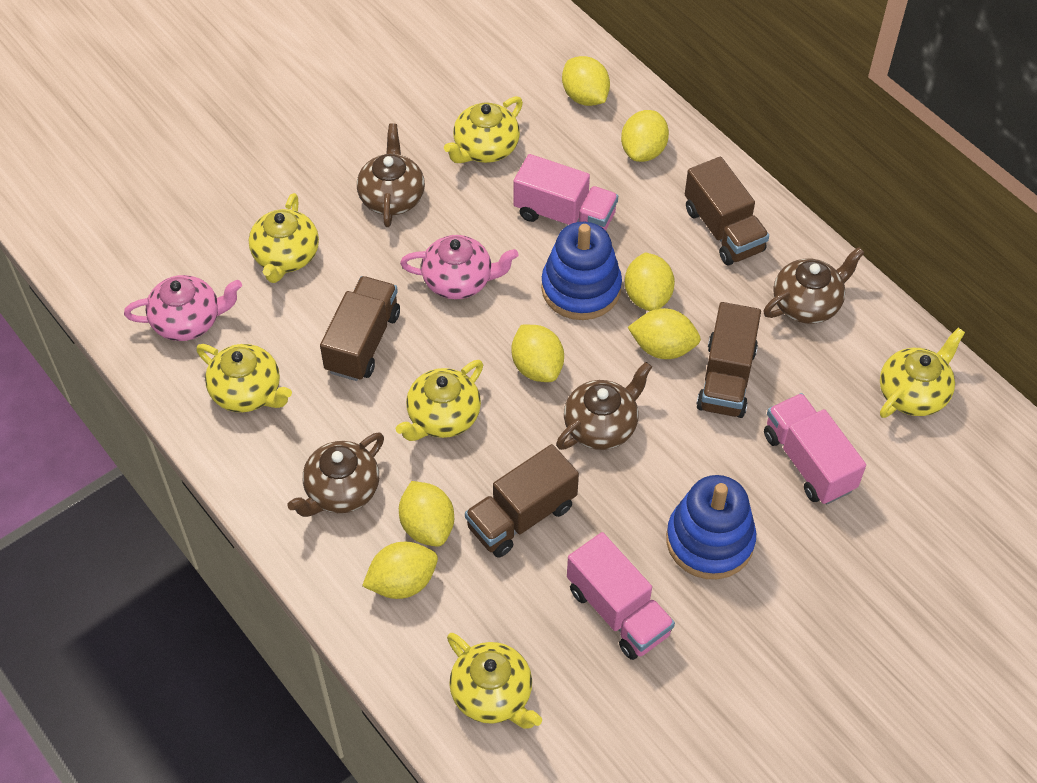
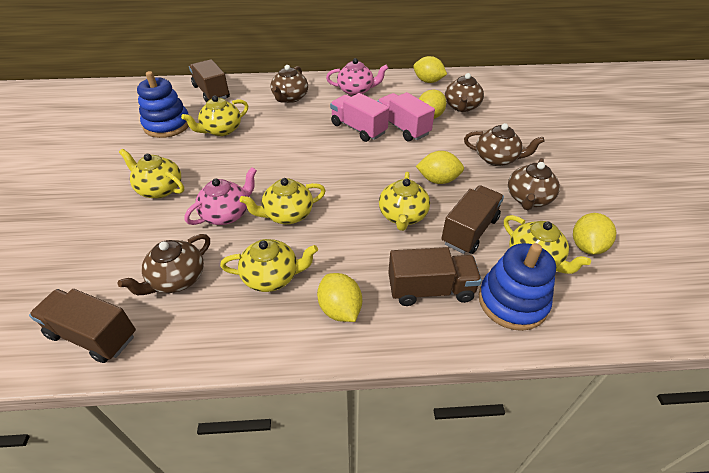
brown teapot: 4 -> 5
pink truck: 3 -> 2
yellow lemon: 7 -> 5

